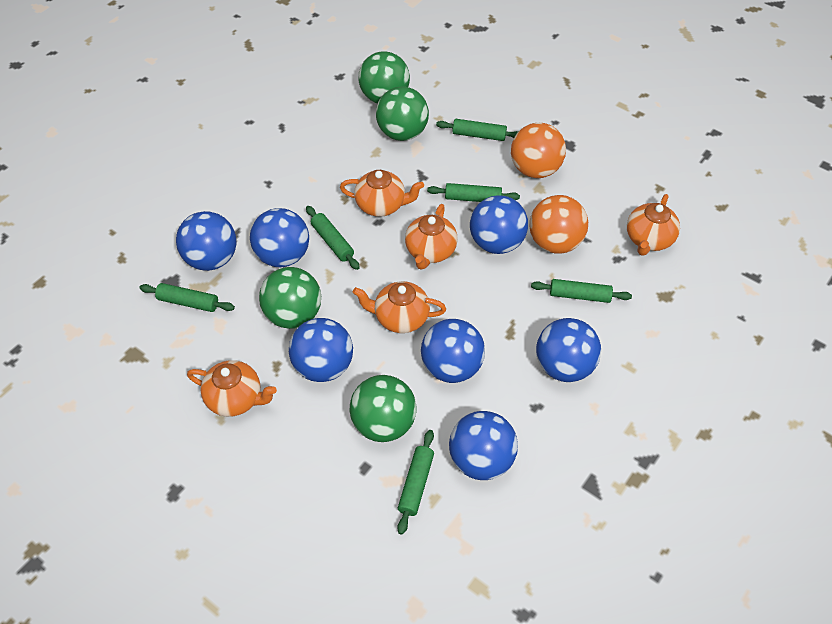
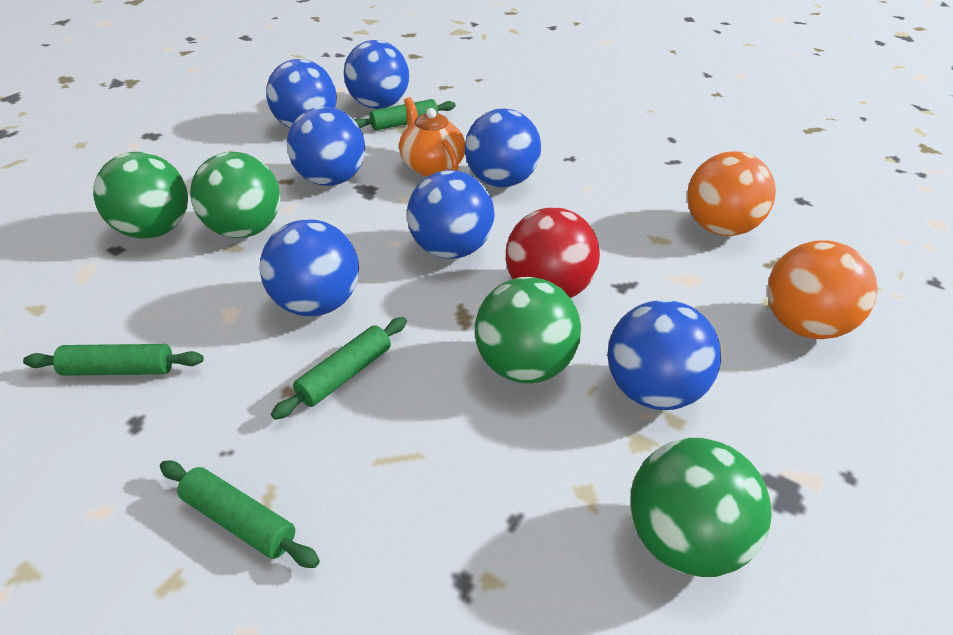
green rolling pin: 6 -> 4
orange teapot: 5 -> 1
red ball: 0 -> 1

